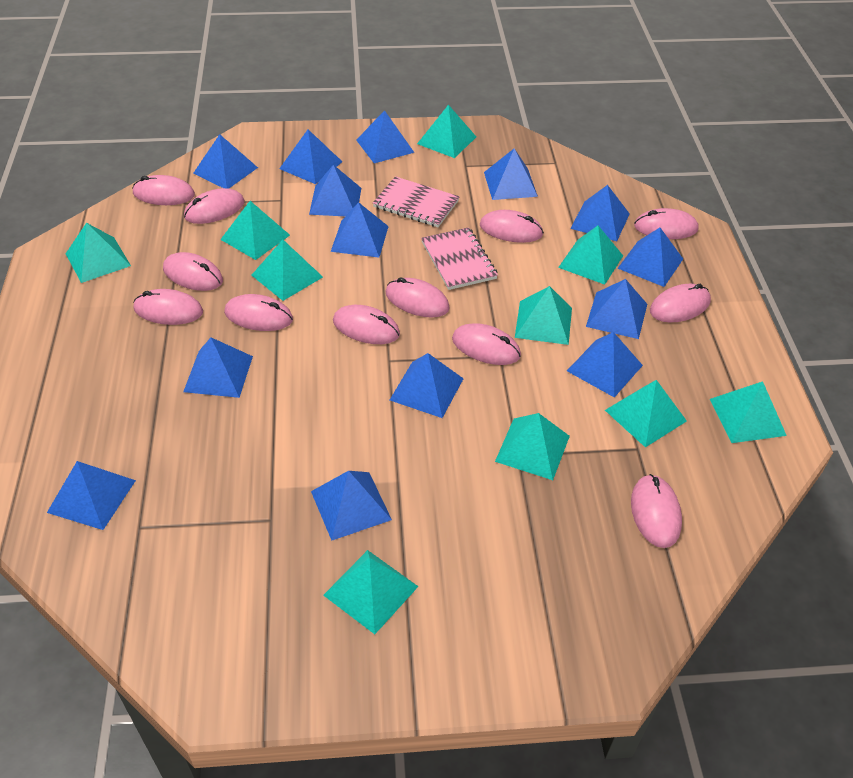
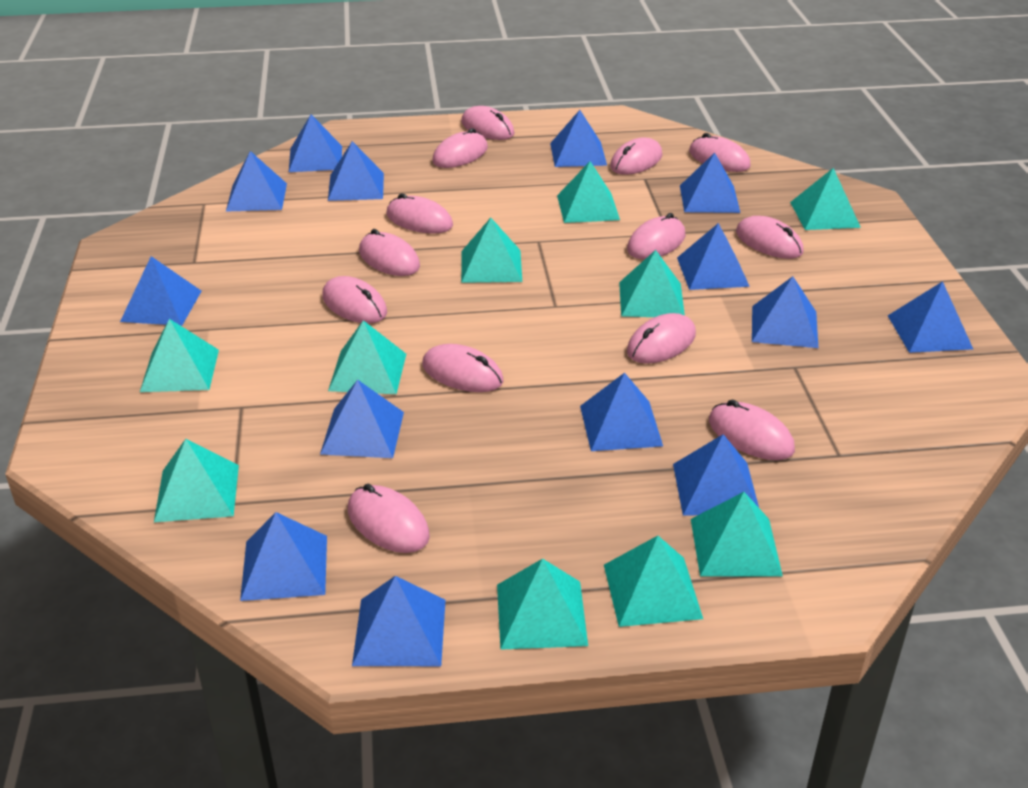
pink mouse: 12 -> 13
pink notebook: 2 -> 0

